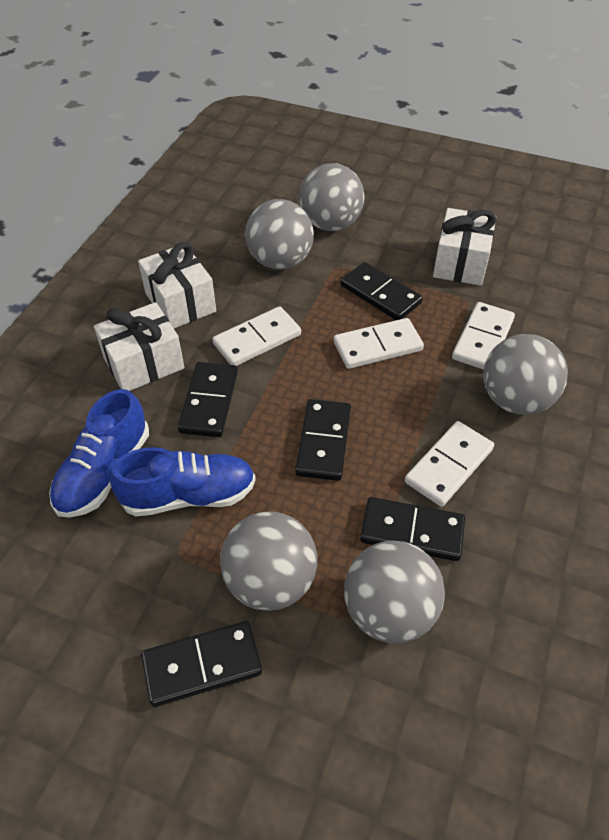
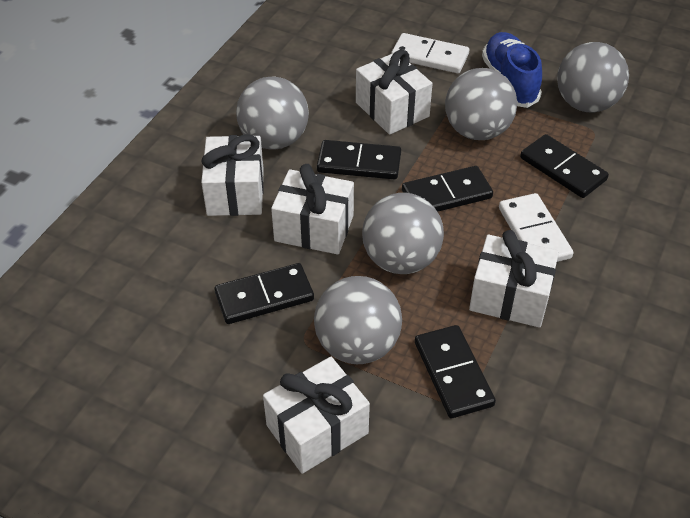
blue shoe: 2 -> 1
white domino: 4 -> 2
white gift: 3 -> 5

